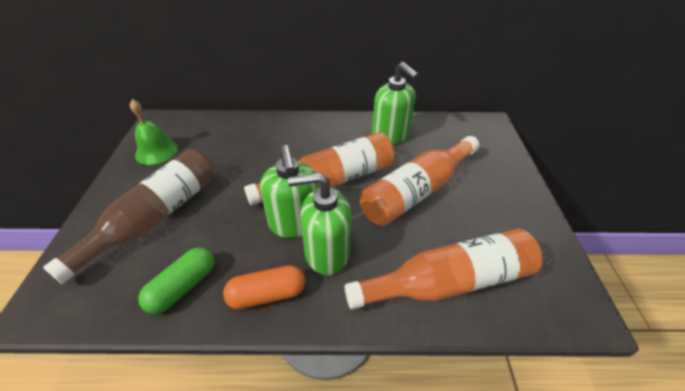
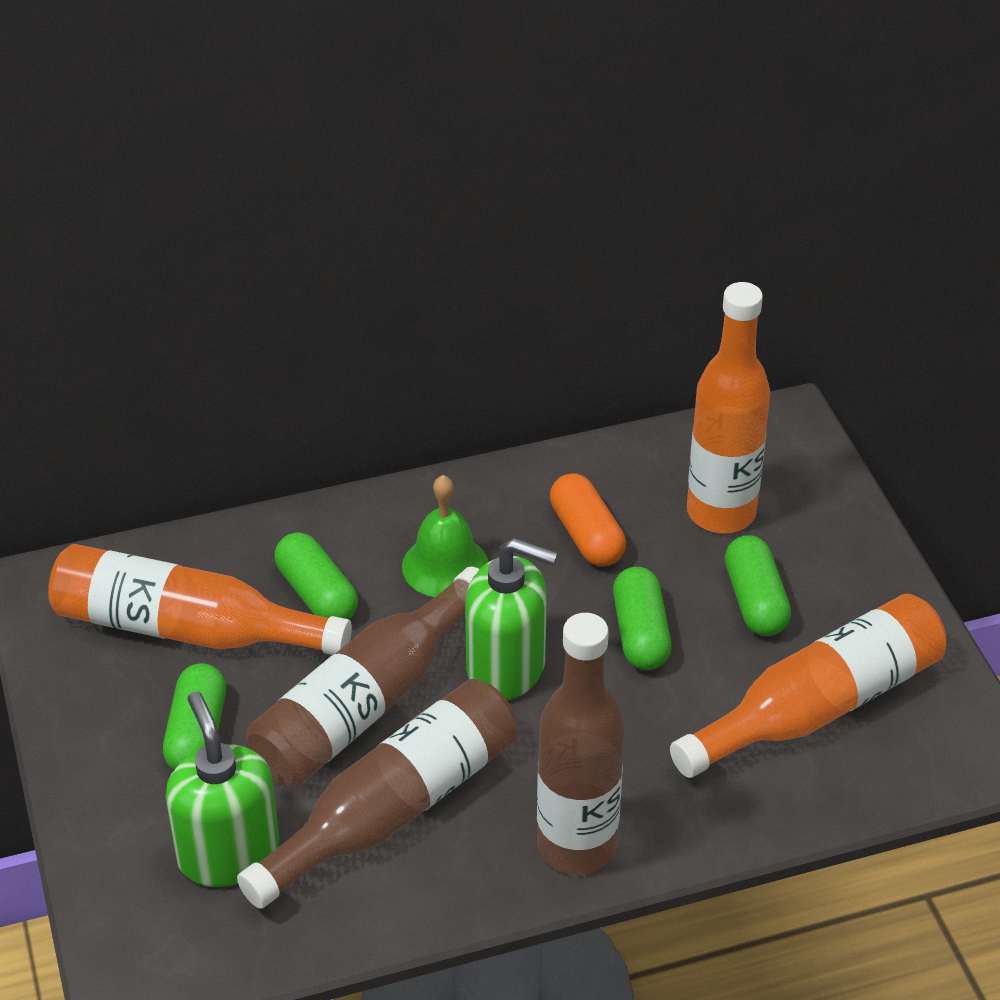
brown bottle: 1 -> 3
green capsule: 1 -> 4
green soap dispenser: 3 -> 2

